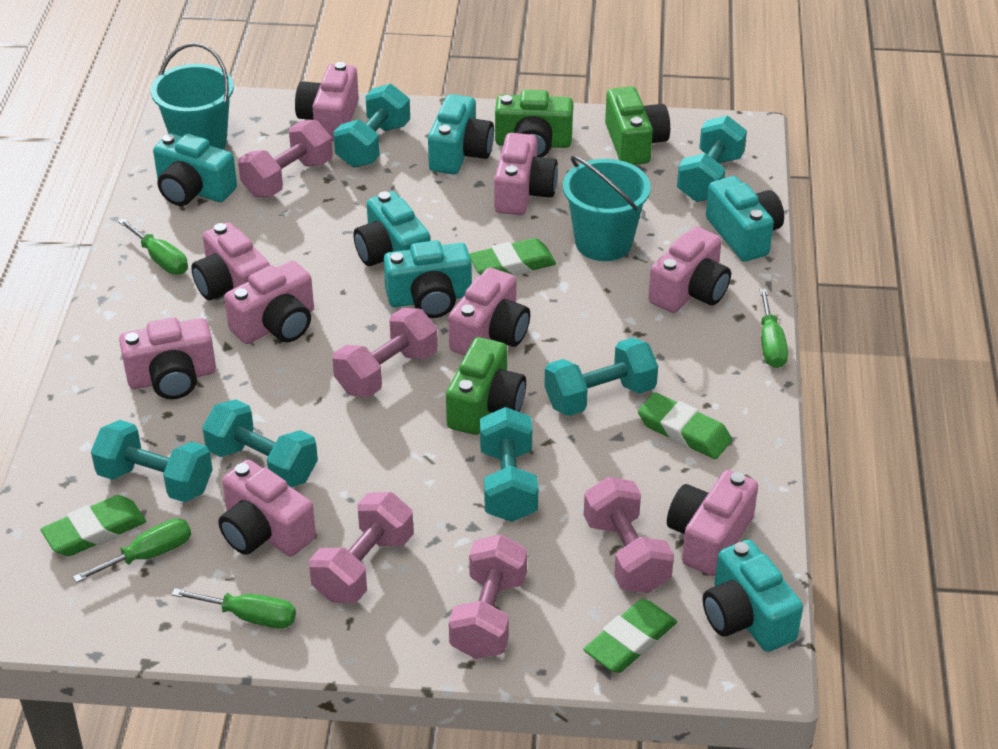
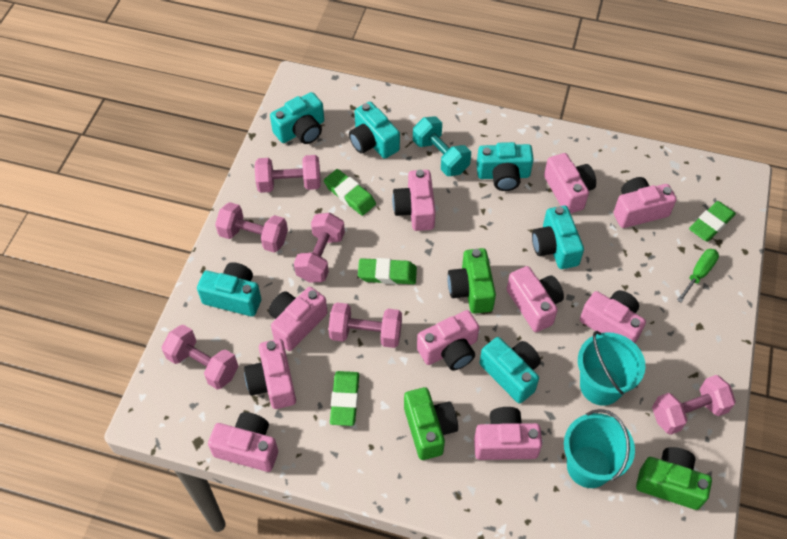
green screwdriver: 4 -> 1
pink camera: 9 -> 10
pink dumbbell: 5 -> 6
turquoise dumbbell: 6 -> 1

